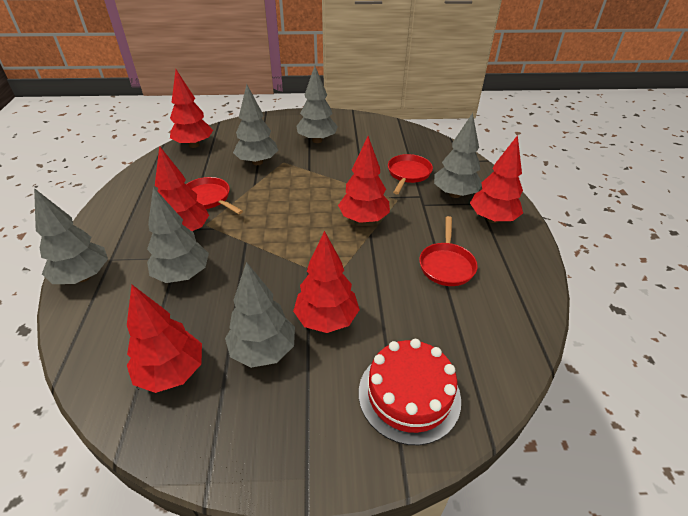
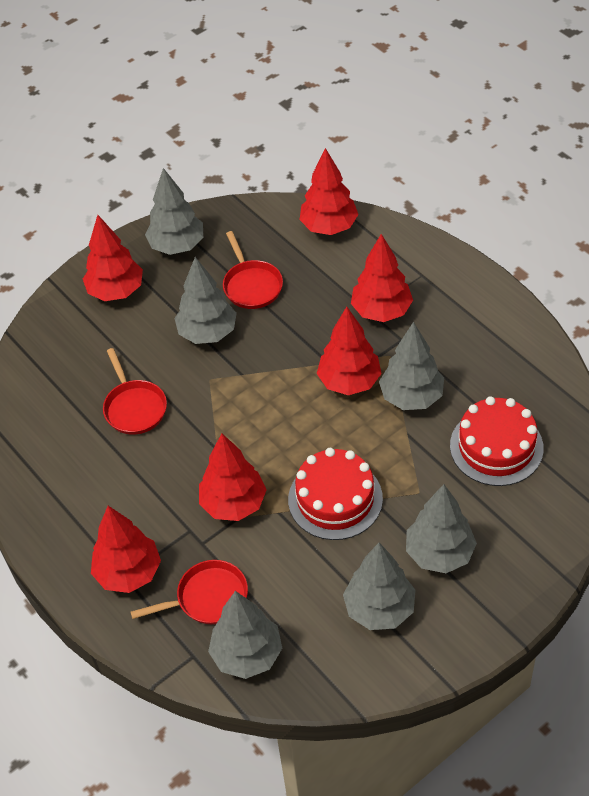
red cake: 1 -> 2

